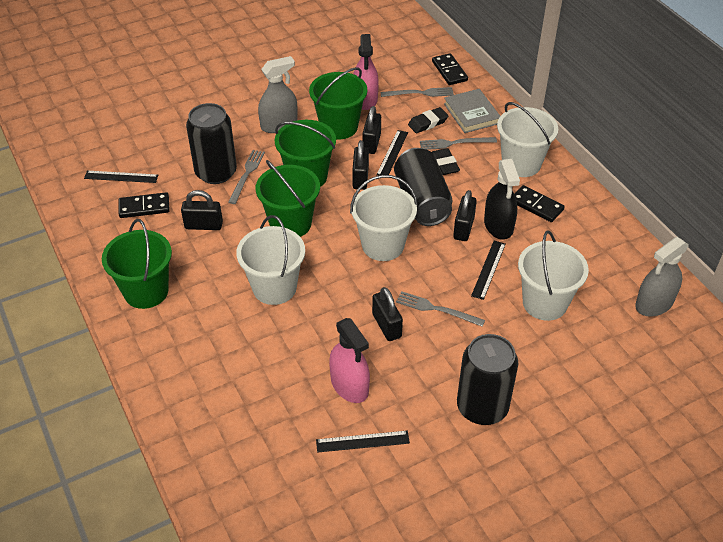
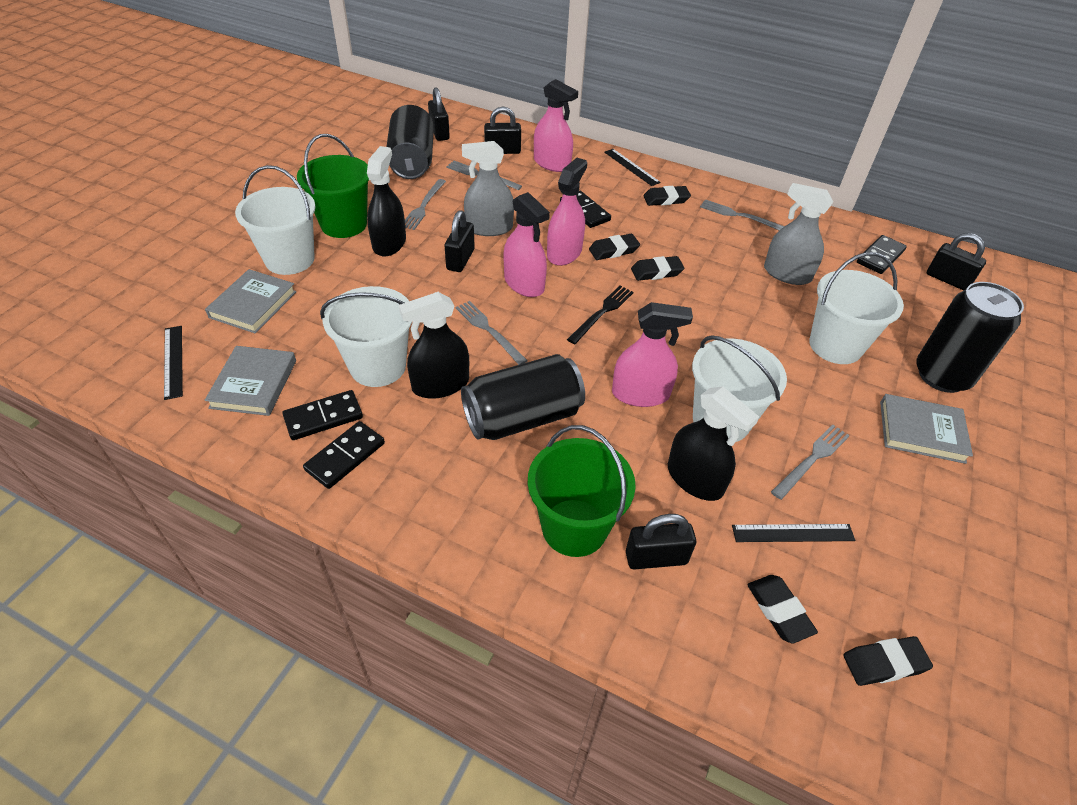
black domino: 3 -> 4
black eraser: 2 -> 5
black fork: 0 -> 1
black ruler: 4 -> 3
black spray bottle: 1 -> 3
green bucket: 4 -> 2
grey book: 1 -> 3
grey fork: 4 -> 5
pink spray bottle: 2 -> 4

